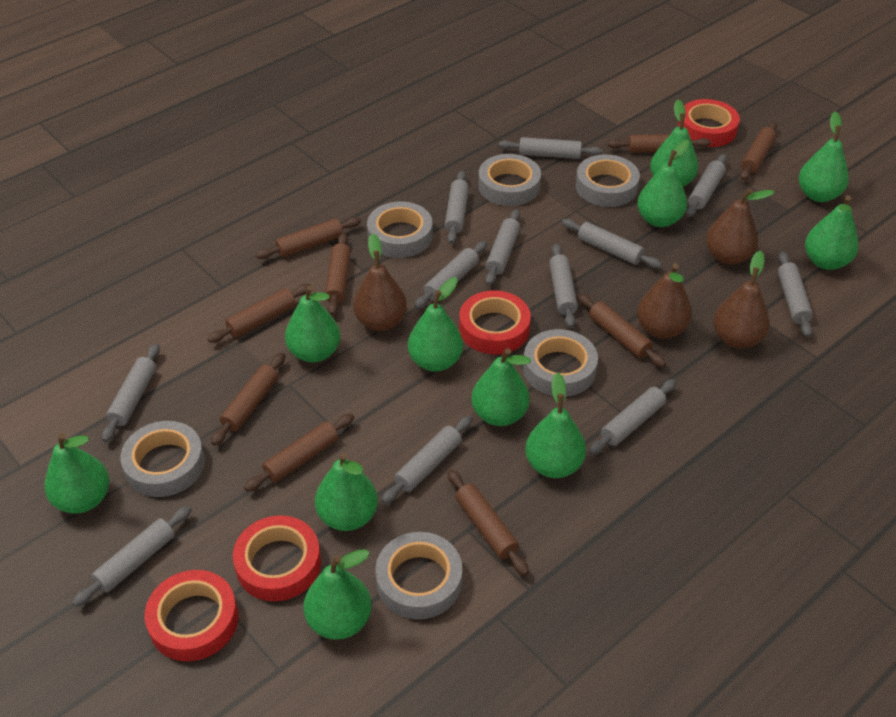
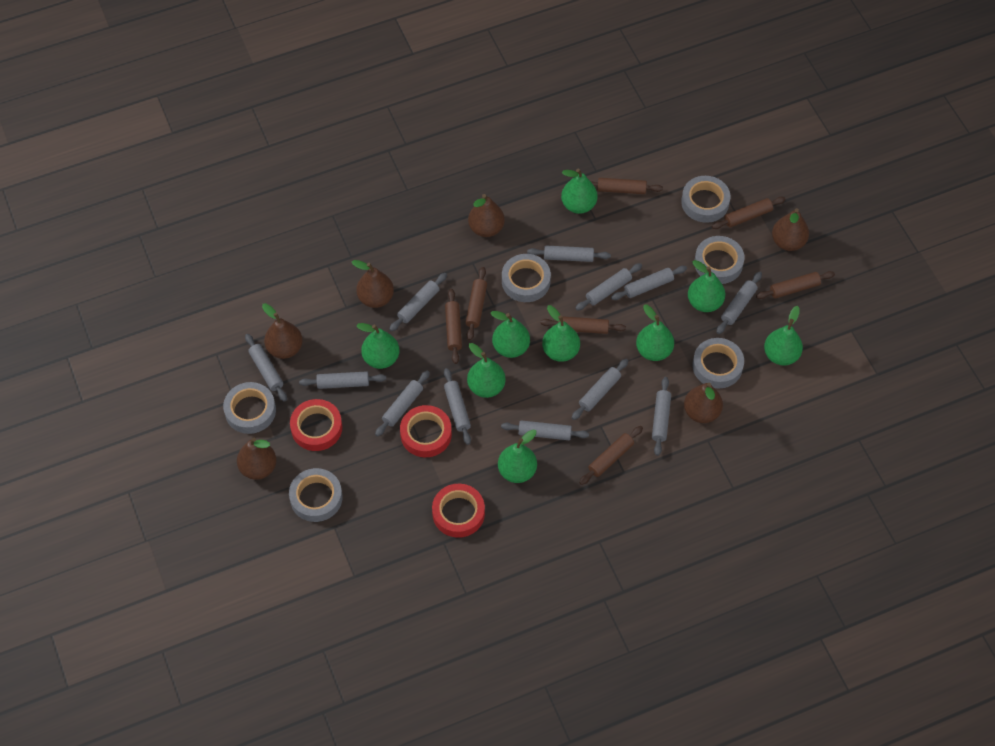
brown pear: 4 -> 6
brown rolling pin: 9 -> 7
green pear: 11 -> 9
red tape: 4 -> 3

